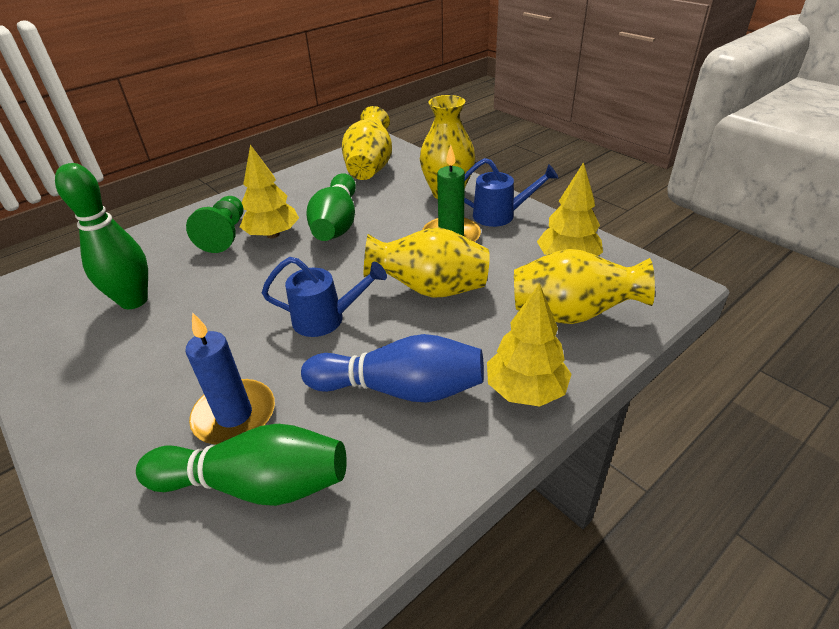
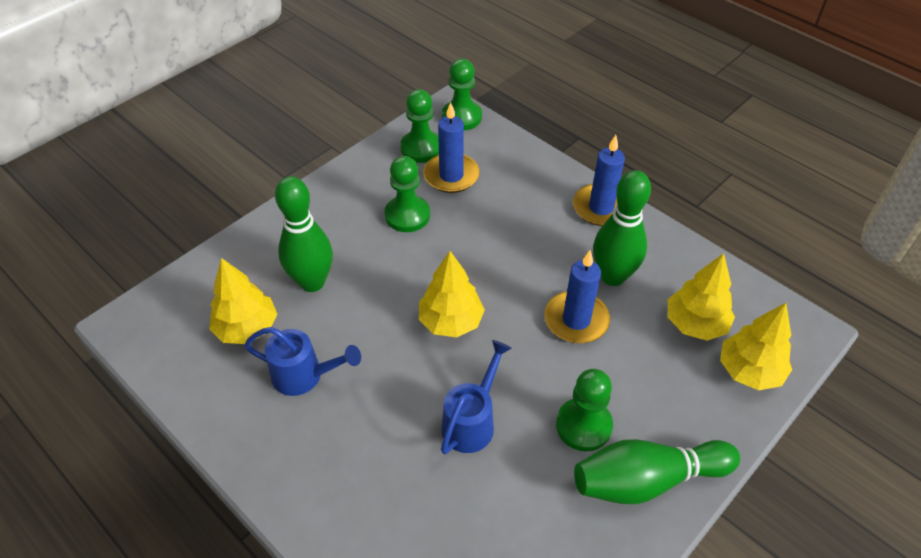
blue bowling pin: 1 -> 0
blue candle: 1 -> 3
green candle: 1 -> 0
green pawn: 1 -> 4
yellow tree: 3 -> 4
yellow vase: 4 -> 0

